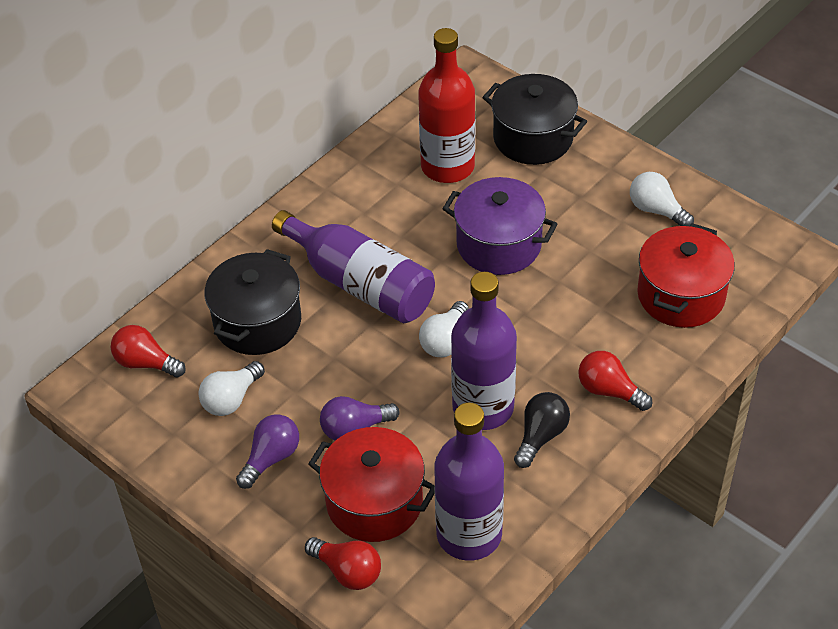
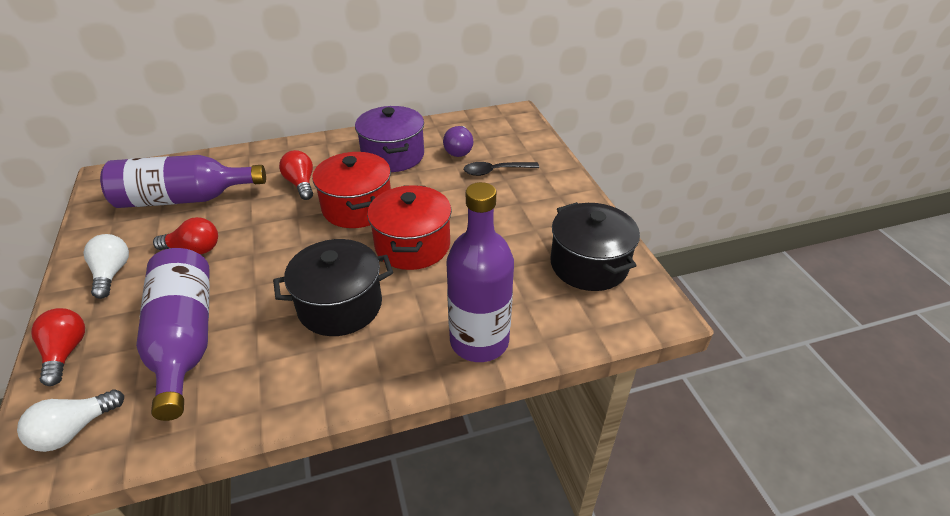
black light bulb: 1 -> 0
black spoon: 0 -> 1
purple light bulb: 2 -> 1
red bottle: 1 -> 0
white light bulb: 3 -> 2

